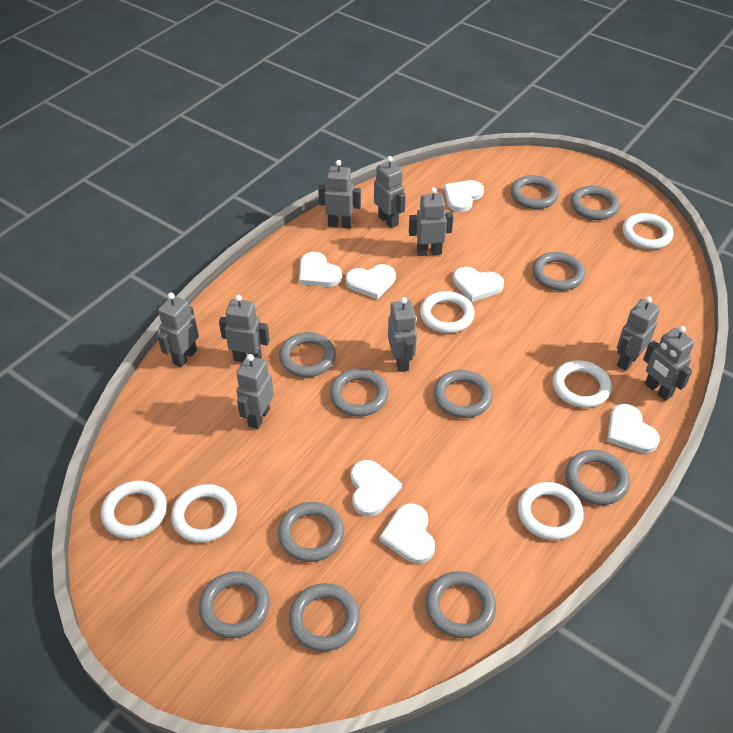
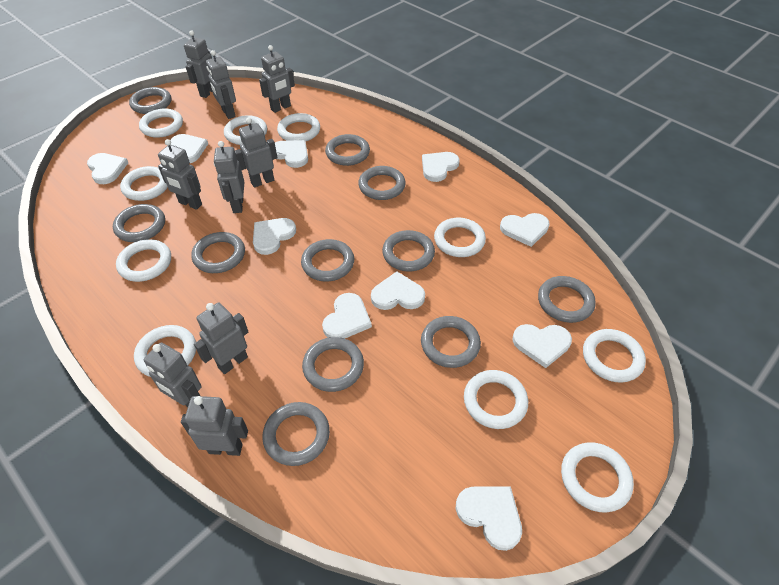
white heart: 7 -> 10
white ring: 6 -> 10

